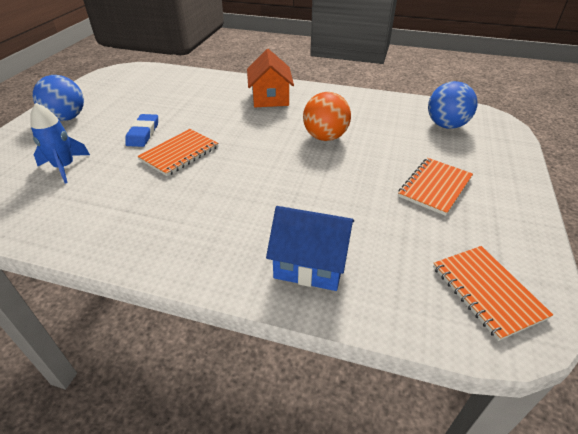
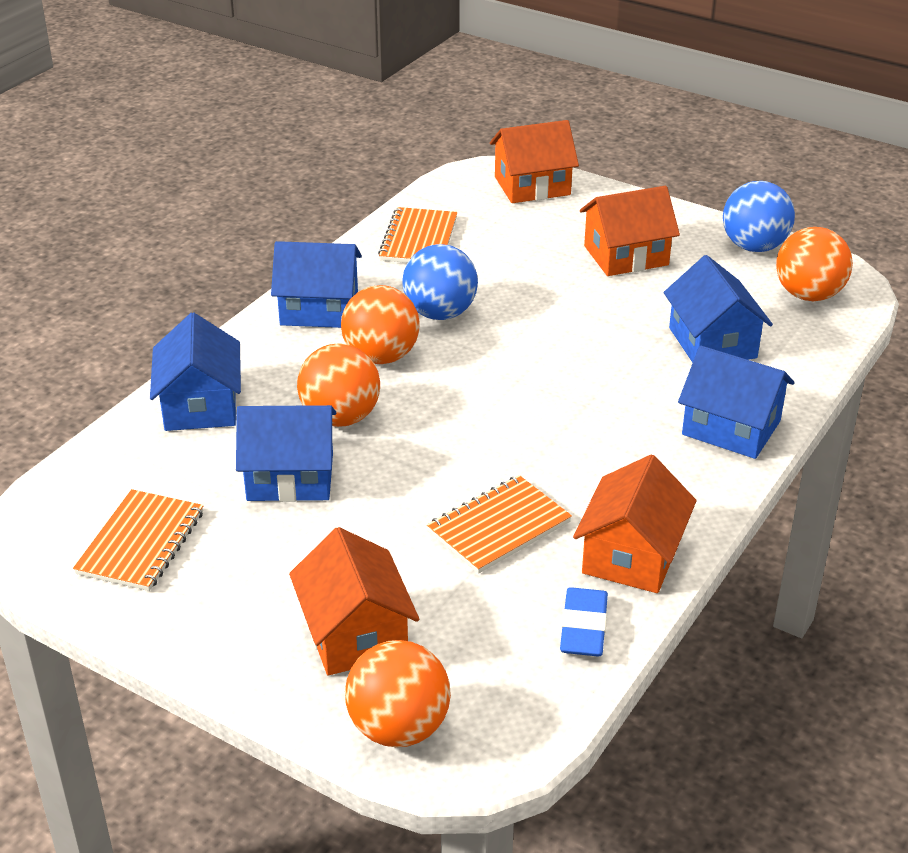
blue house: 1 -> 5
blue rocket: 1 -> 0
orange ball: 1 -> 4
orange house: 1 -> 4

